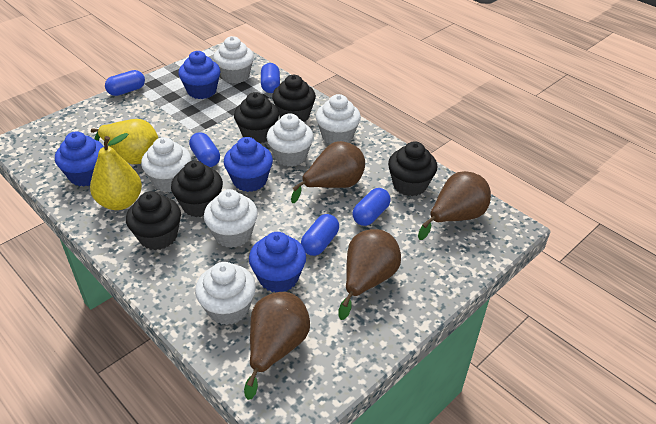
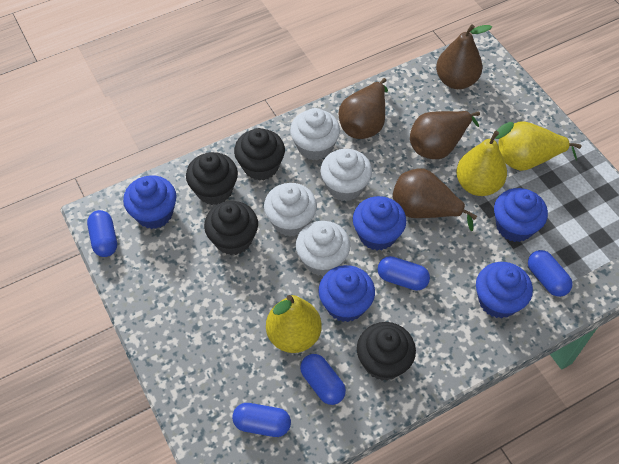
black cupcake: 5 -> 4
blue cupcake: 4 -> 5
white cupcake: 6 -> 4
yellow pear: 2 -> 3

